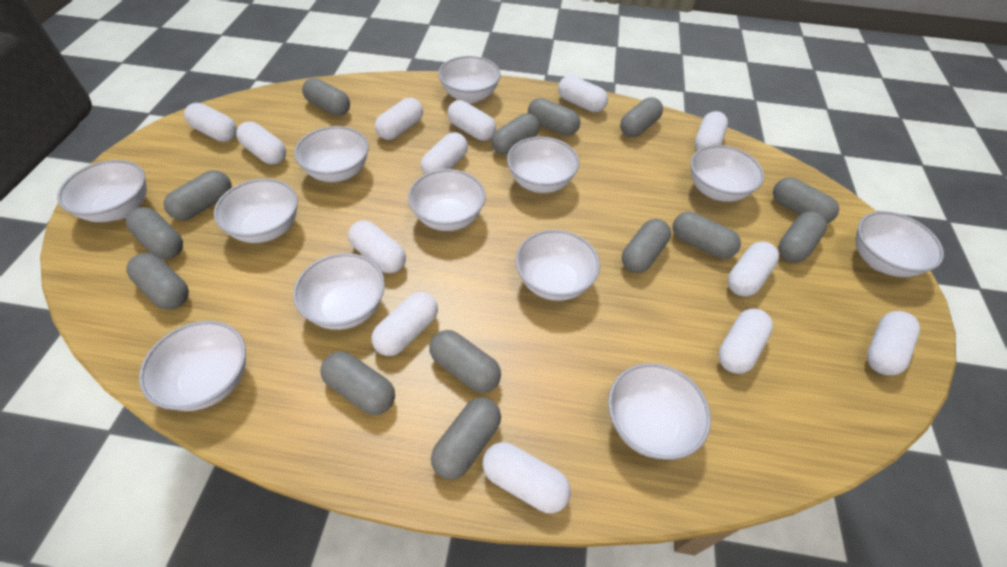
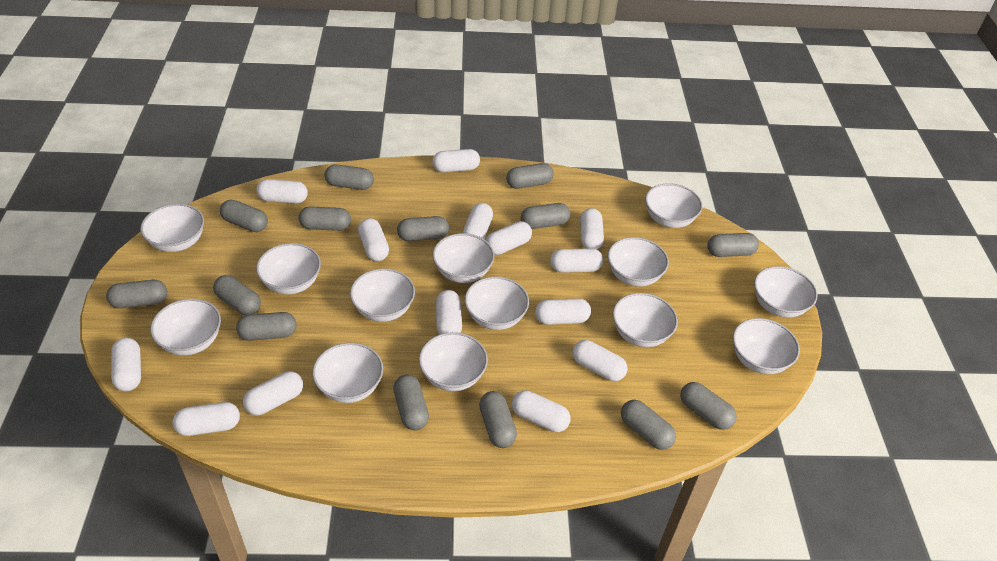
white bowl: 12 -> 13
white capsule: 13 -> 14

